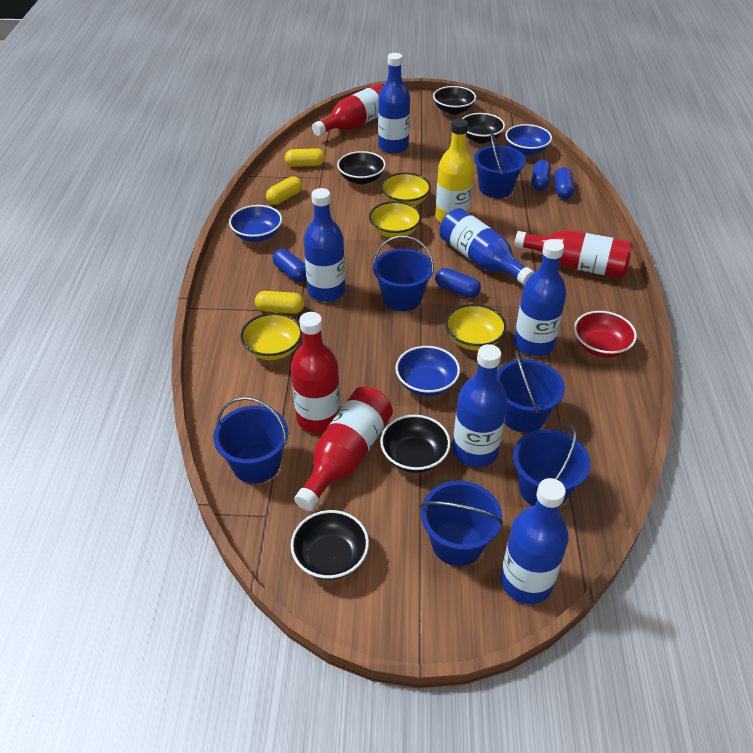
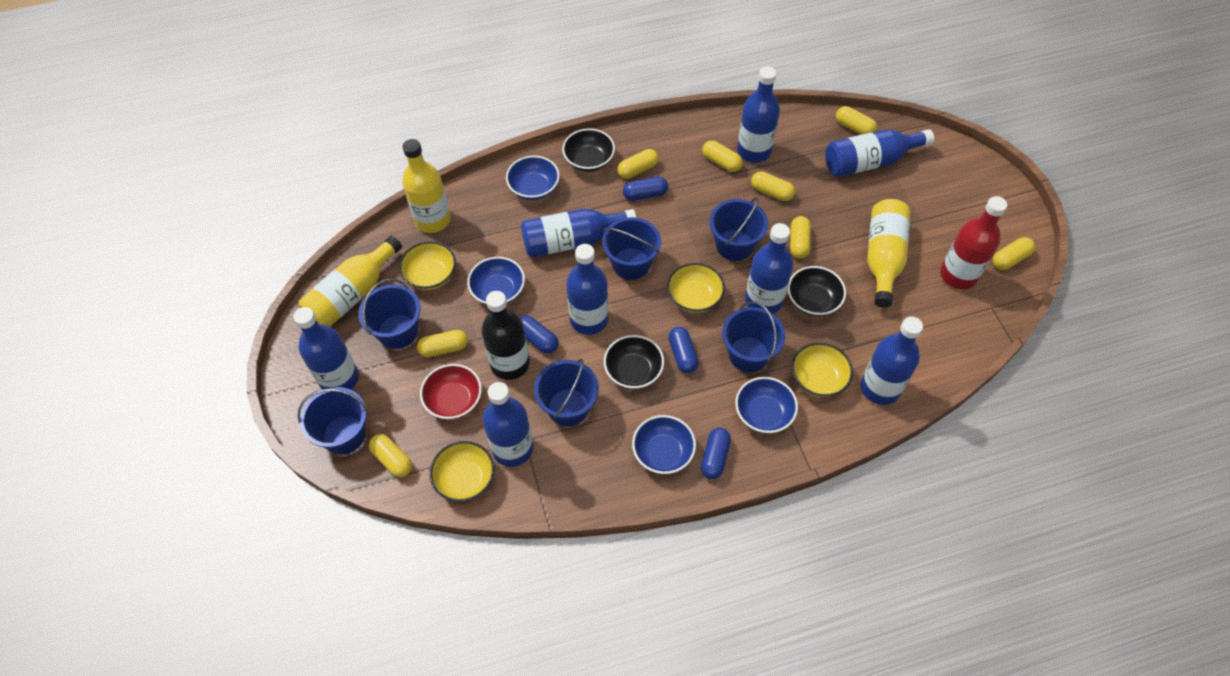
black bottle: 0 -> 1
black bowl: 5 -> 3
blue bottle: 6 -> 8
blue bowl: 3 -> 4
red bottle: 4 -> 1
yellow bottle: 1 -> 3
yellow capsule: 3 -> 8

